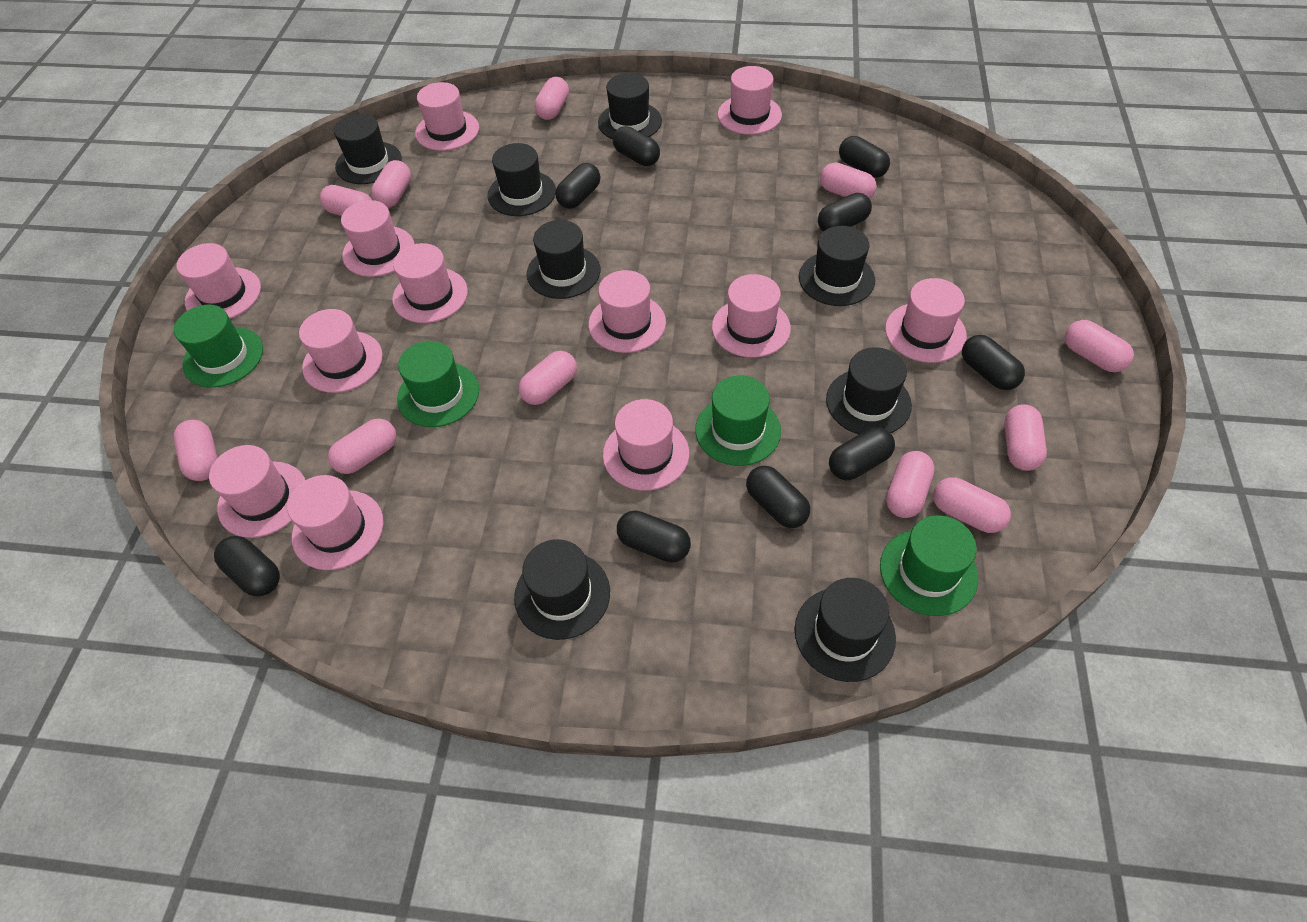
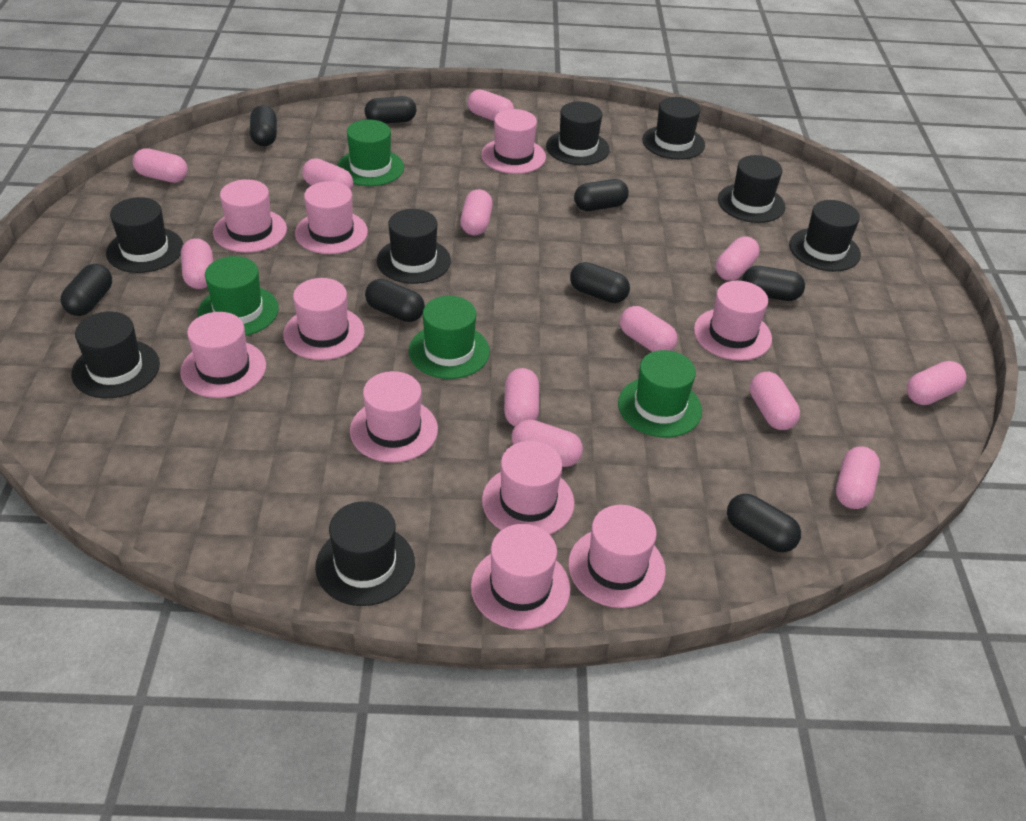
black capsule: 9 -> 8
pink capsule: 11 -> 12
pink hat: 12 -> 10

